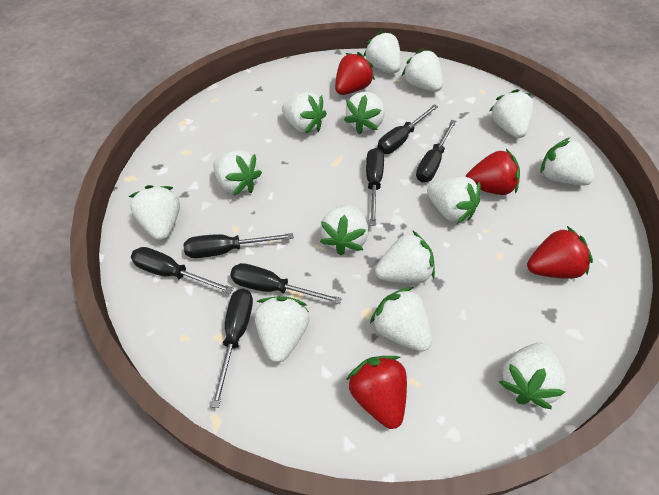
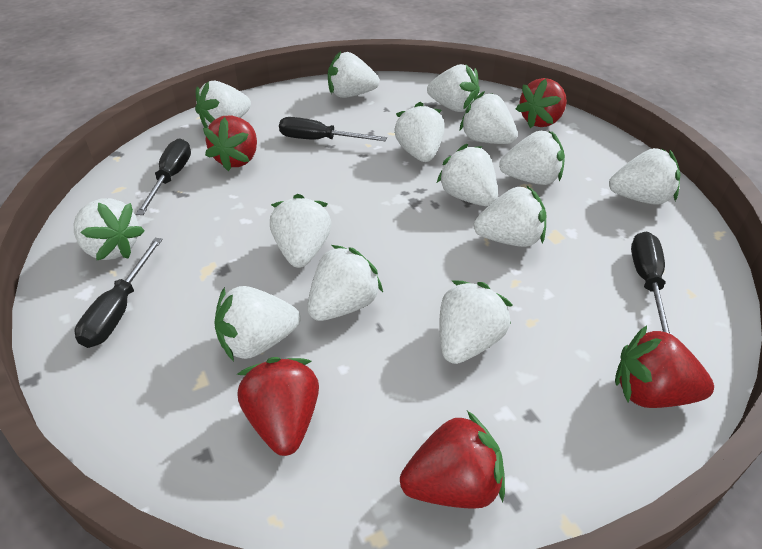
black screwdriver: 7 -> 4
red strawberry: 4 -> 5

